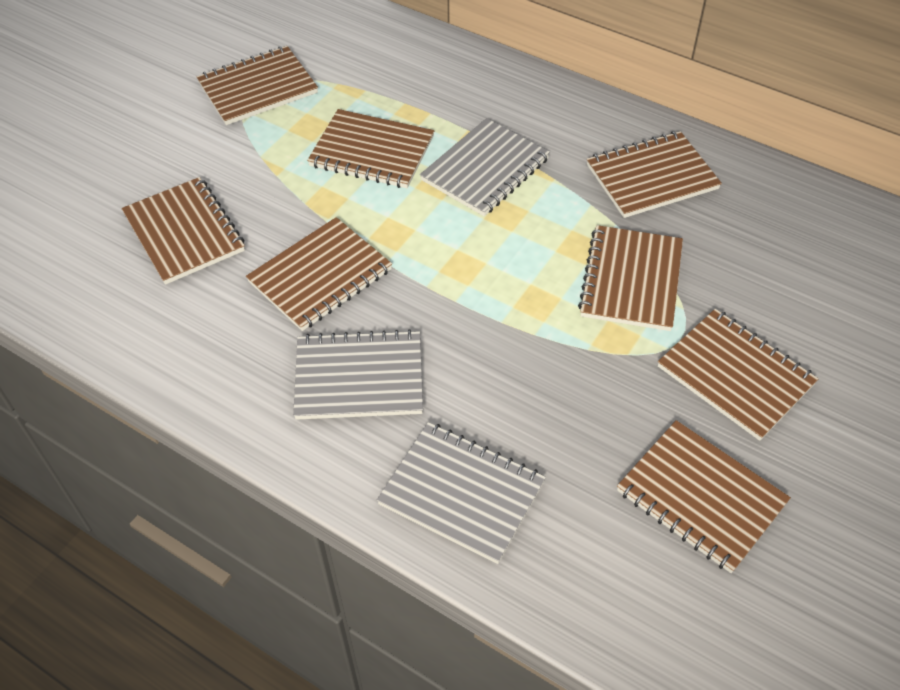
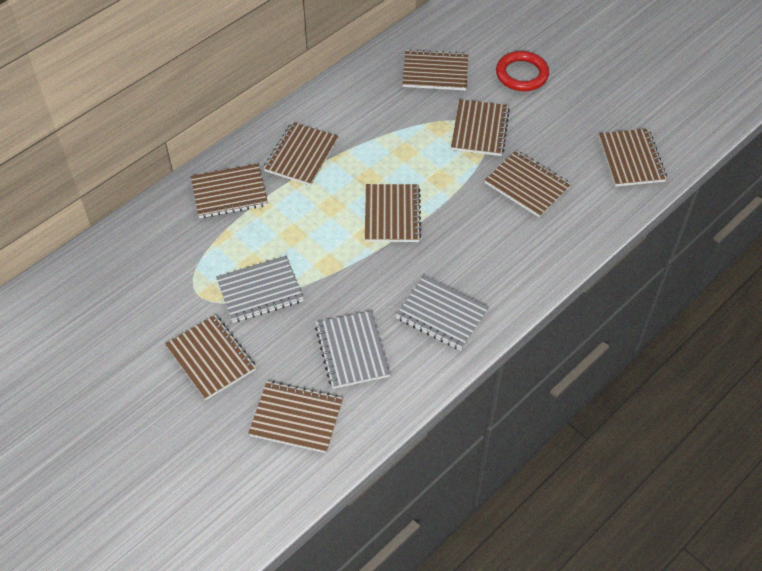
brown notebook: 8 -> 9
red ring: 0 -> 1

